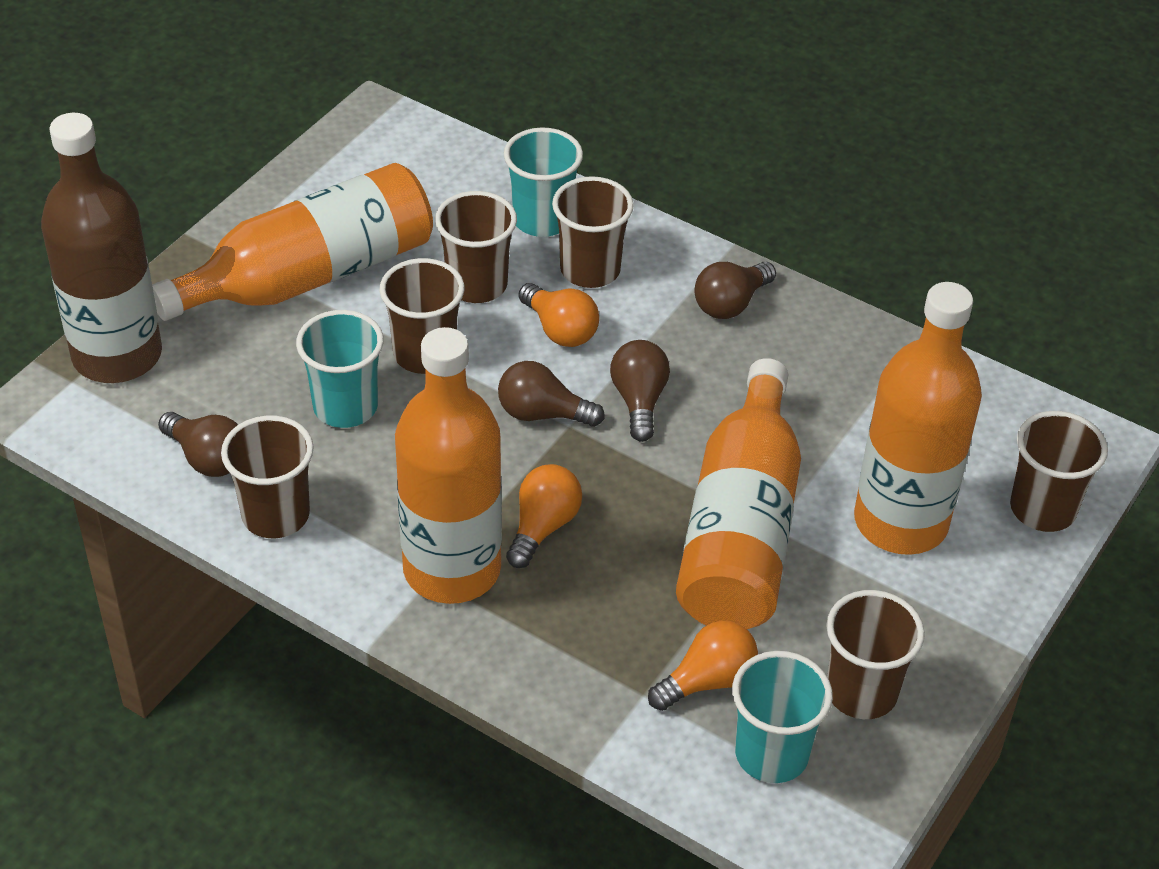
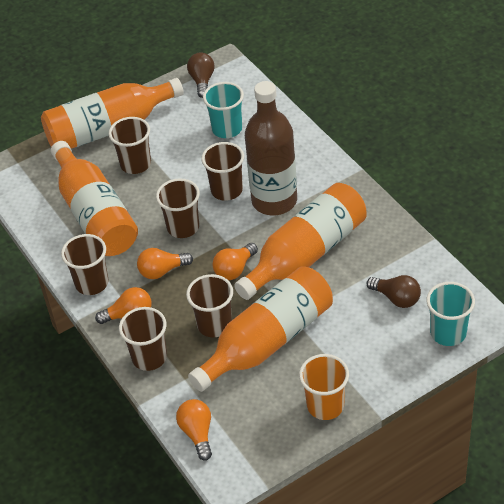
brown light bulb: 4 -> 2
orange cup: 0 -> 1
orange light bulb: 3 -> 4
turquoise cup: 3 -> 2

